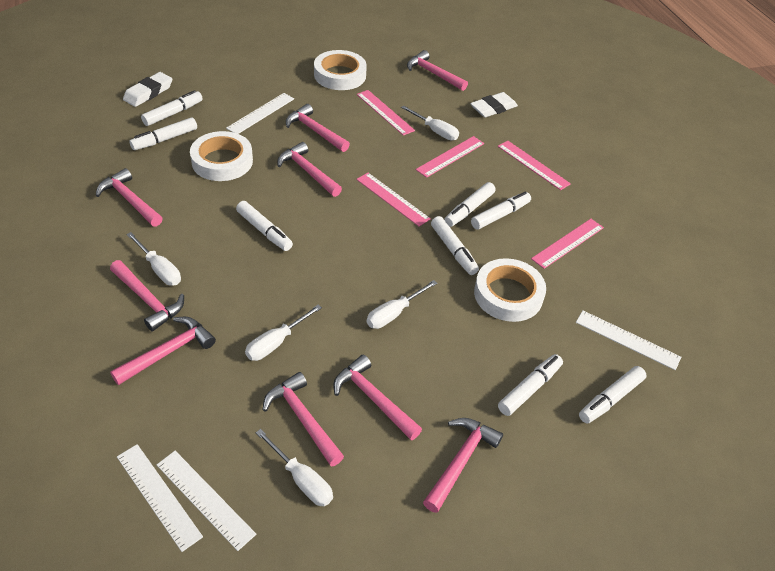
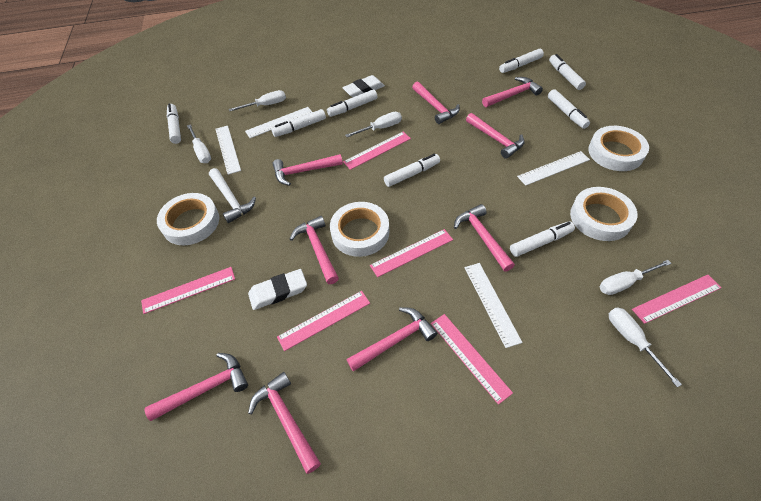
pink ruler: 5 -> 6
white hammer: 0 -> 1
white tape: 3 -> 4

